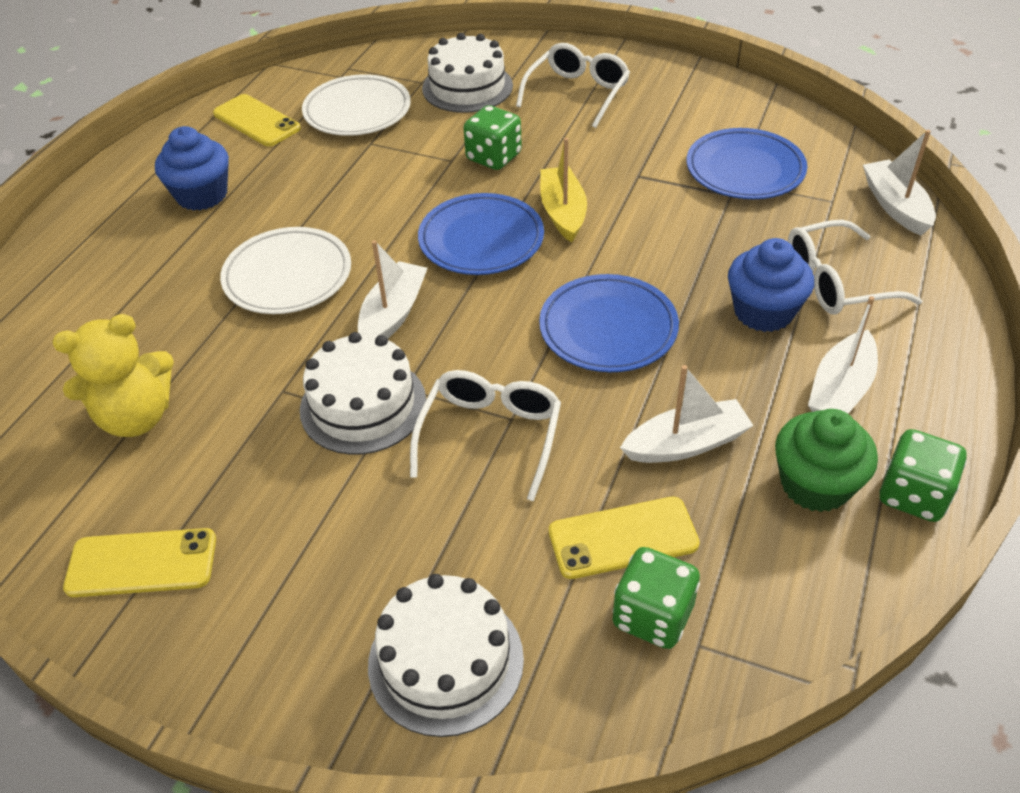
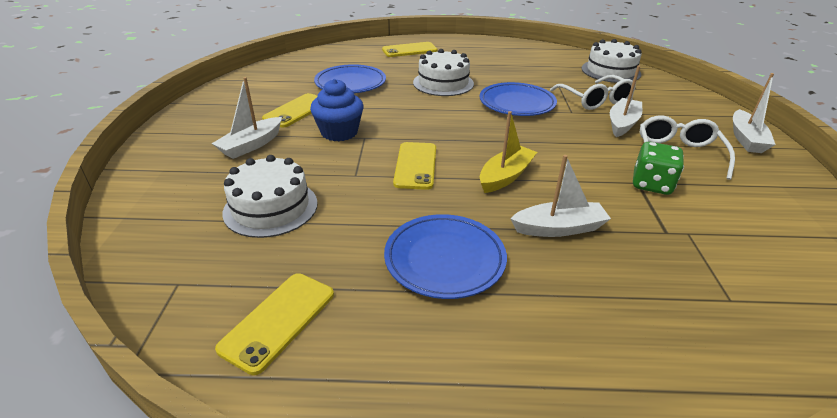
blue cupcake: 2 -> 1
green cupcake: 1 -> 0
green dice: 3 -> 1
white glasses: 3 -> 2
white plate: 2 -> 0
yellow phone: 3 -> 4
yellow teddy bear: 1 -> 0

